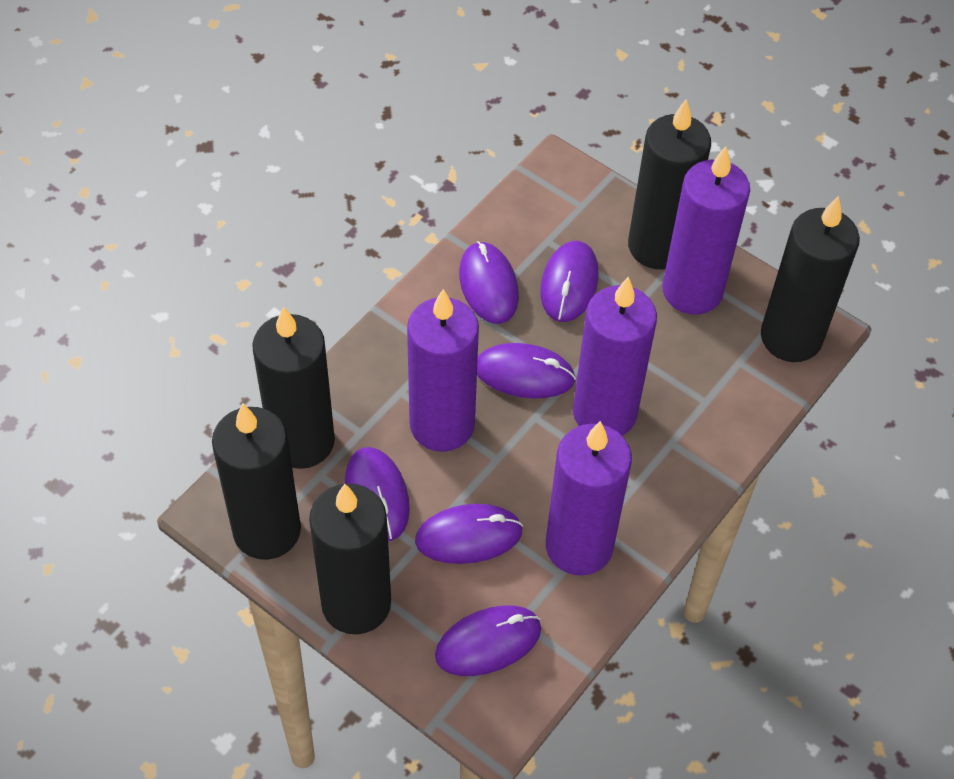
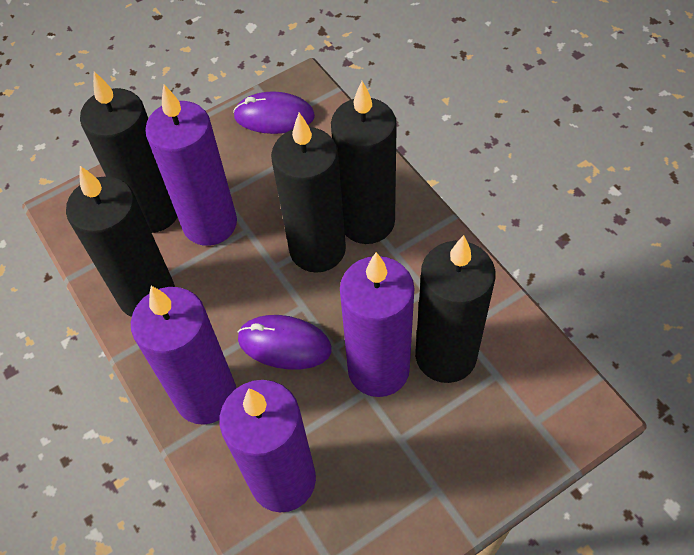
purple mouse: 6 -> 2

